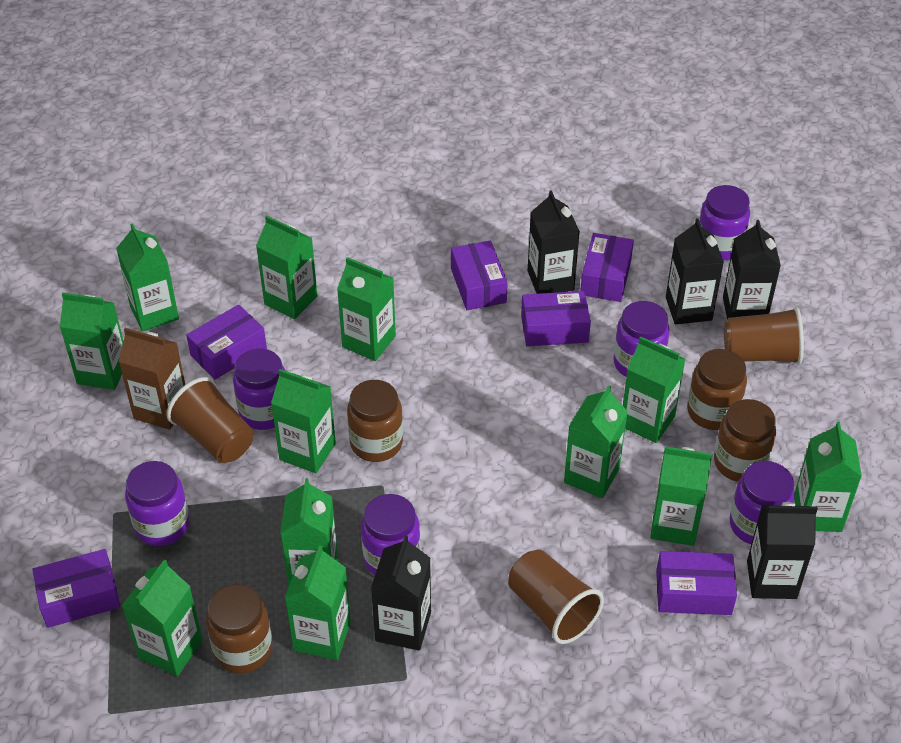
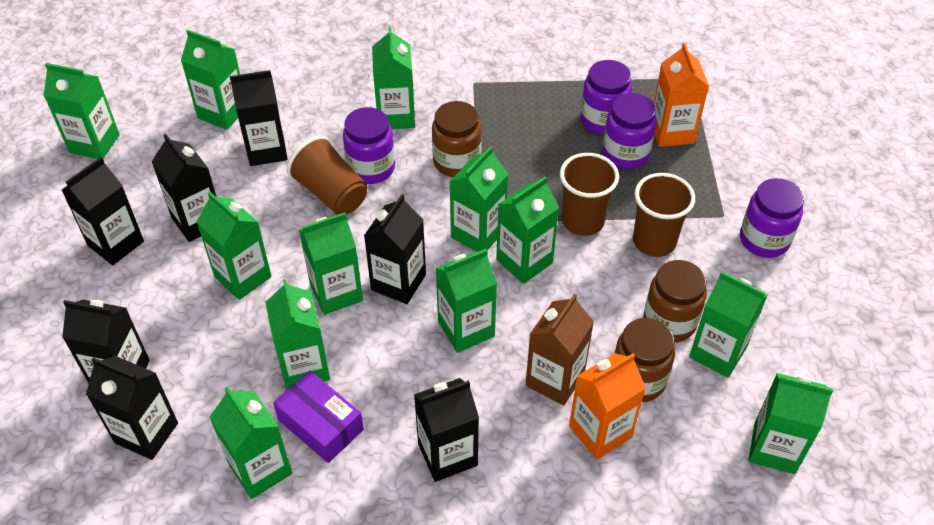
black carton: 5 -> 7
brown jar: 4 -> 3
orange carton: 0 -> 2
purple box: 6 -> 1
purple jar: 6 -> 4

